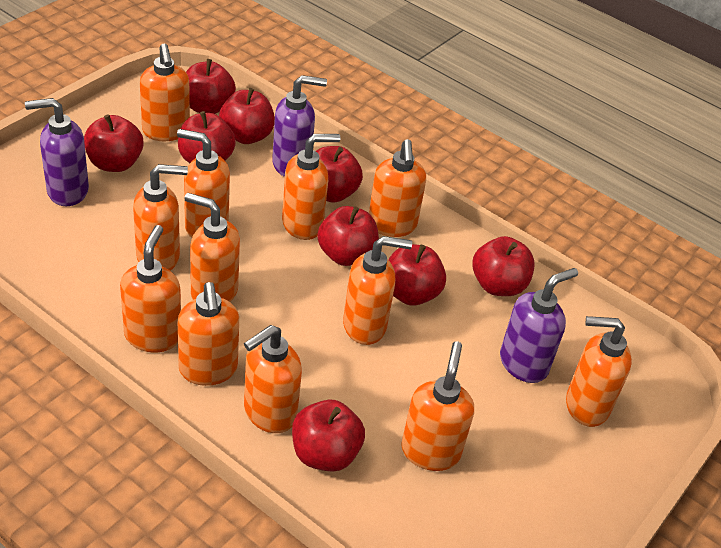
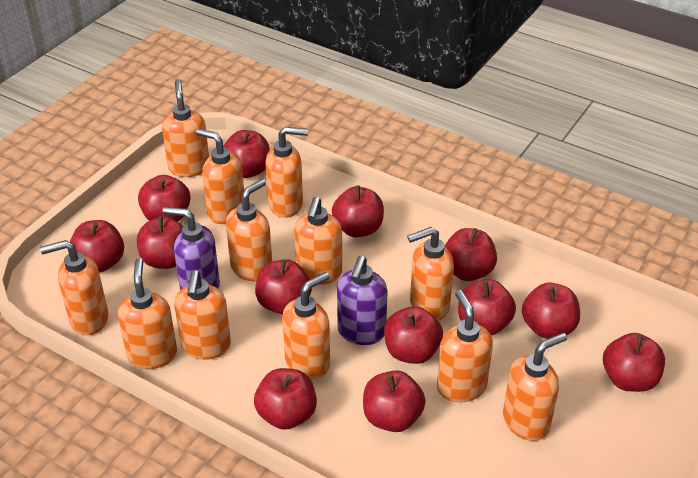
purple soap dispenser: 3 -> 2
red apple: 9 -> 13

